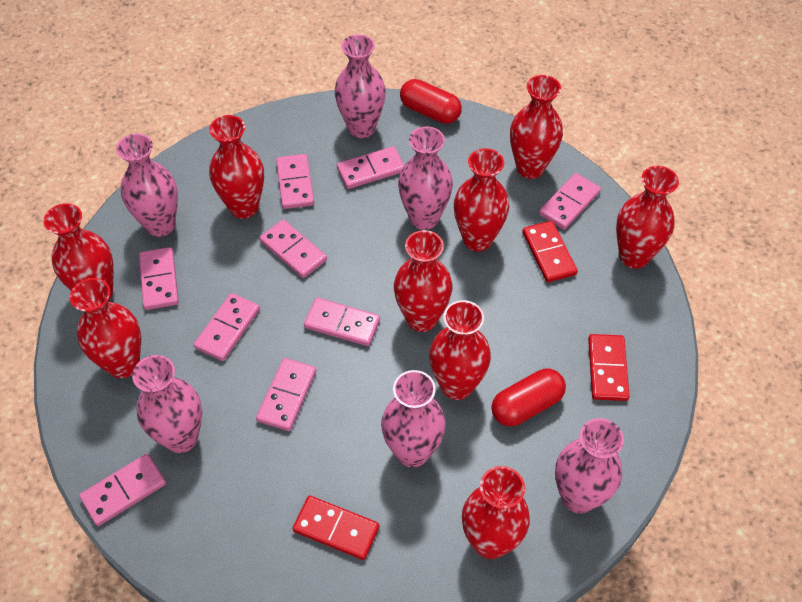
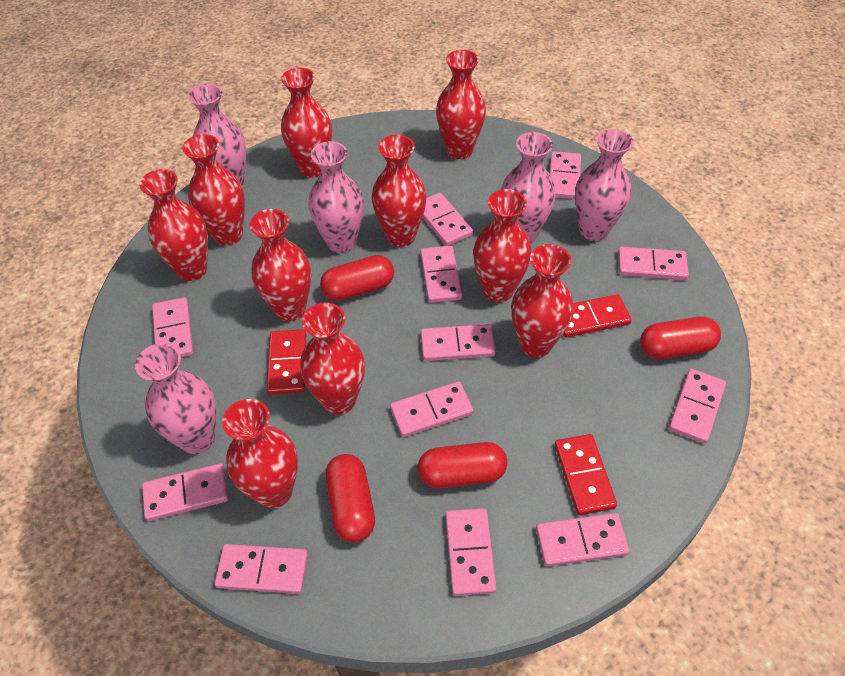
pink domino: 9 -> 12
pink vase: 6 -> 5
red capsule: 2 -> 4
red vase: 9 -> 10

